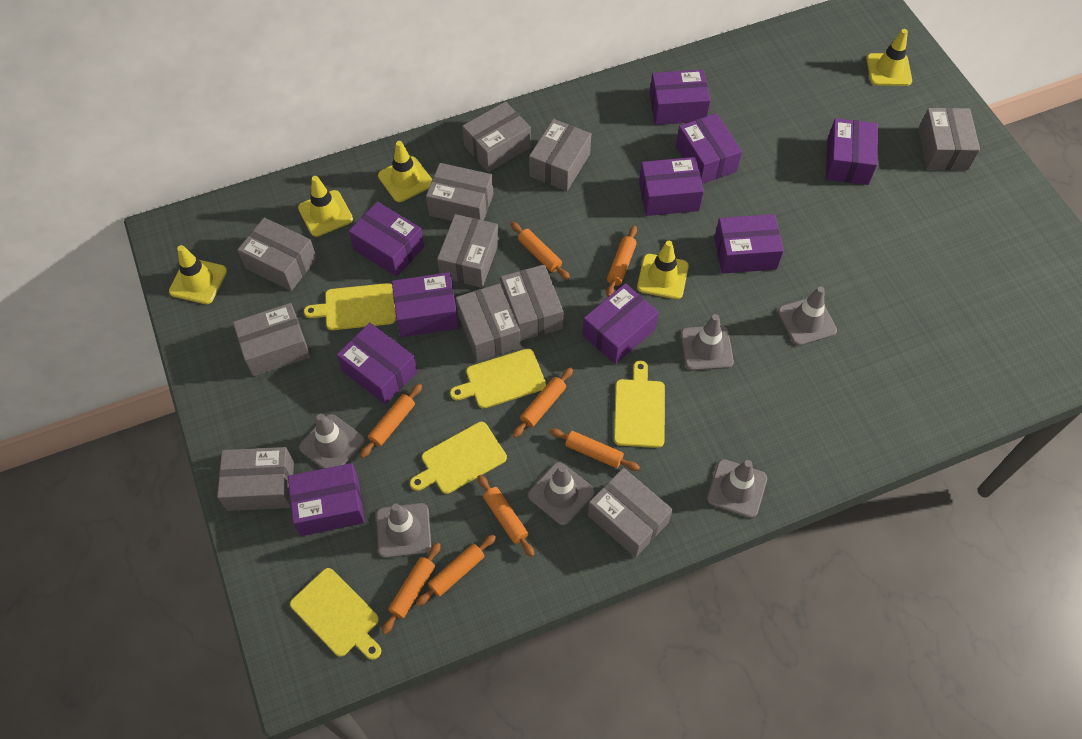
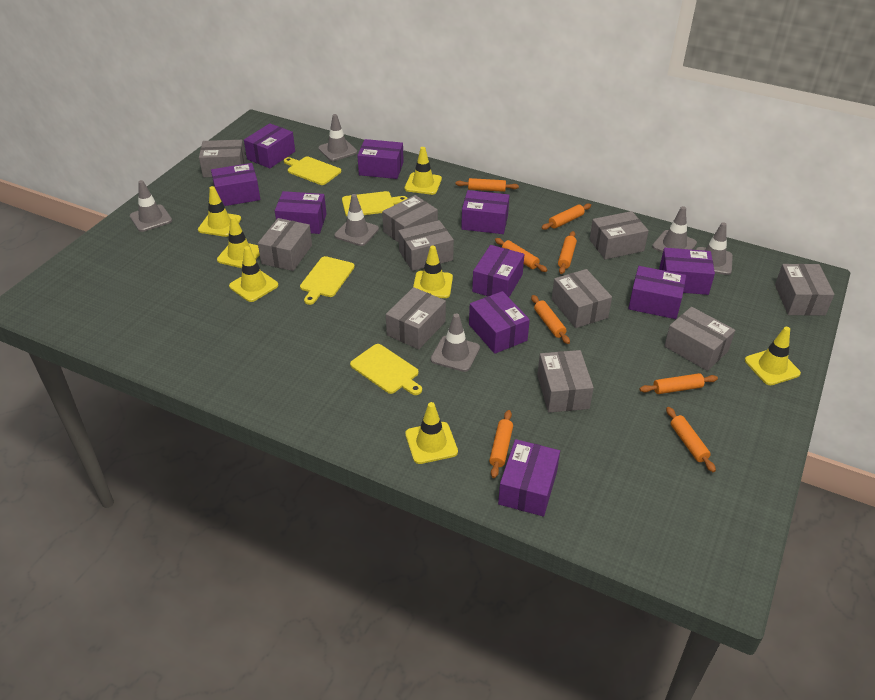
grey box: 11 -> 10
yellow cutting board: 5 -> 4
yellow traffic cone: 5 -> 7

